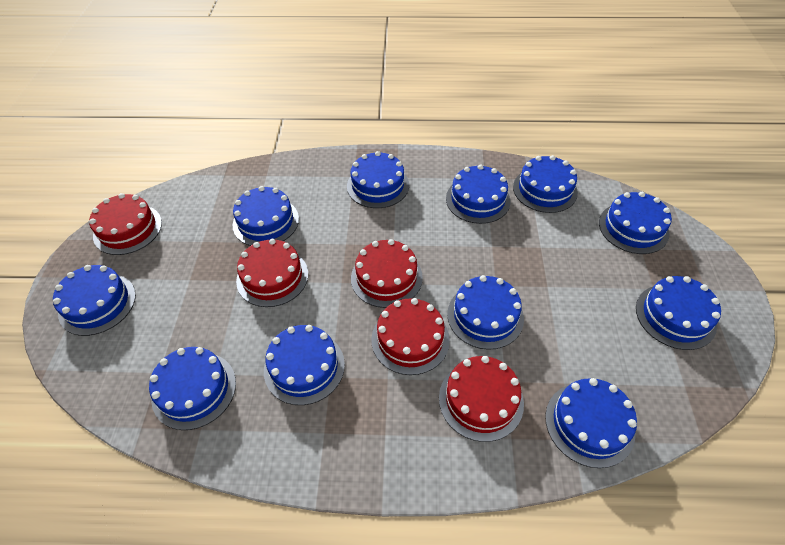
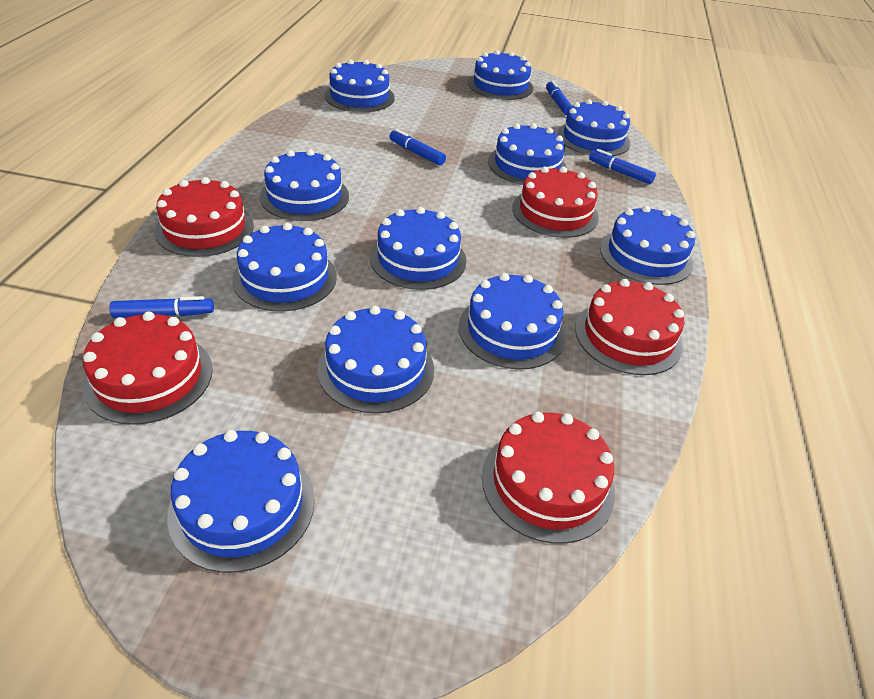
blue marker: 0 -> 4

